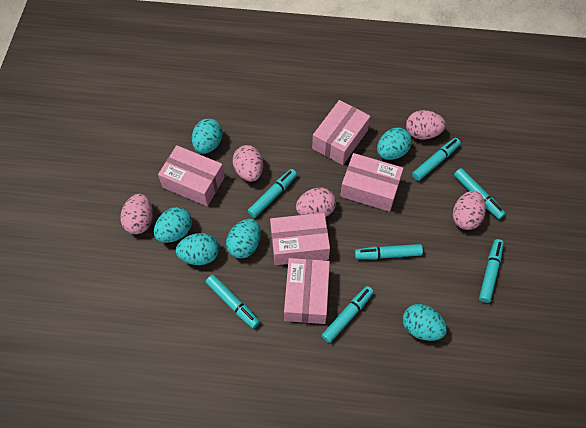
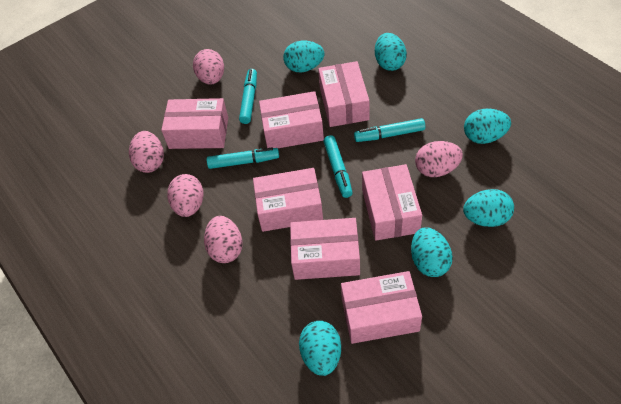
pink box: 5 -> 7
turquoise marker: 7 -> 4

